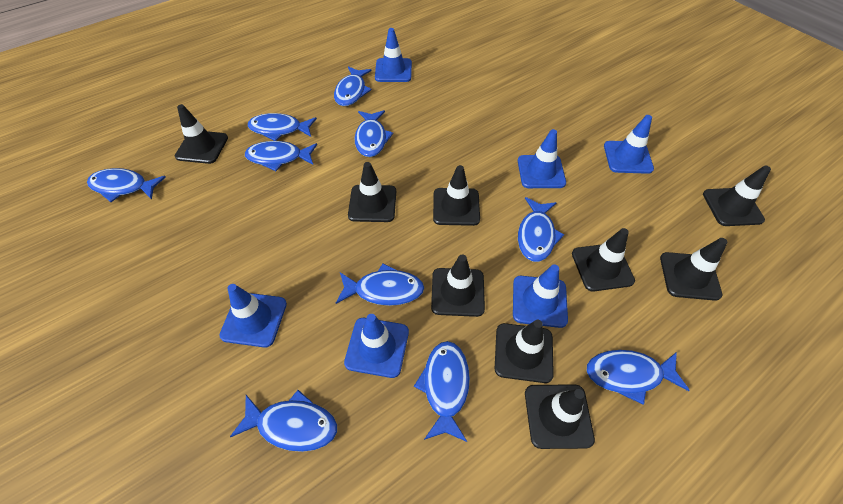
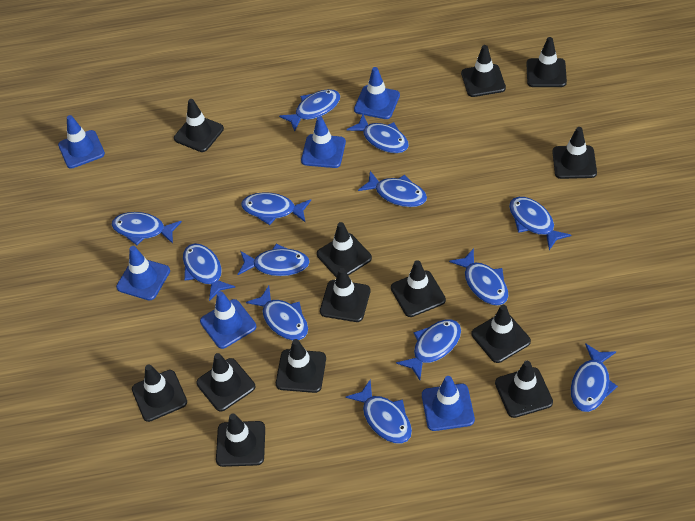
black traffic cone: 9 -> 13
blue fish: 10 -> 13

